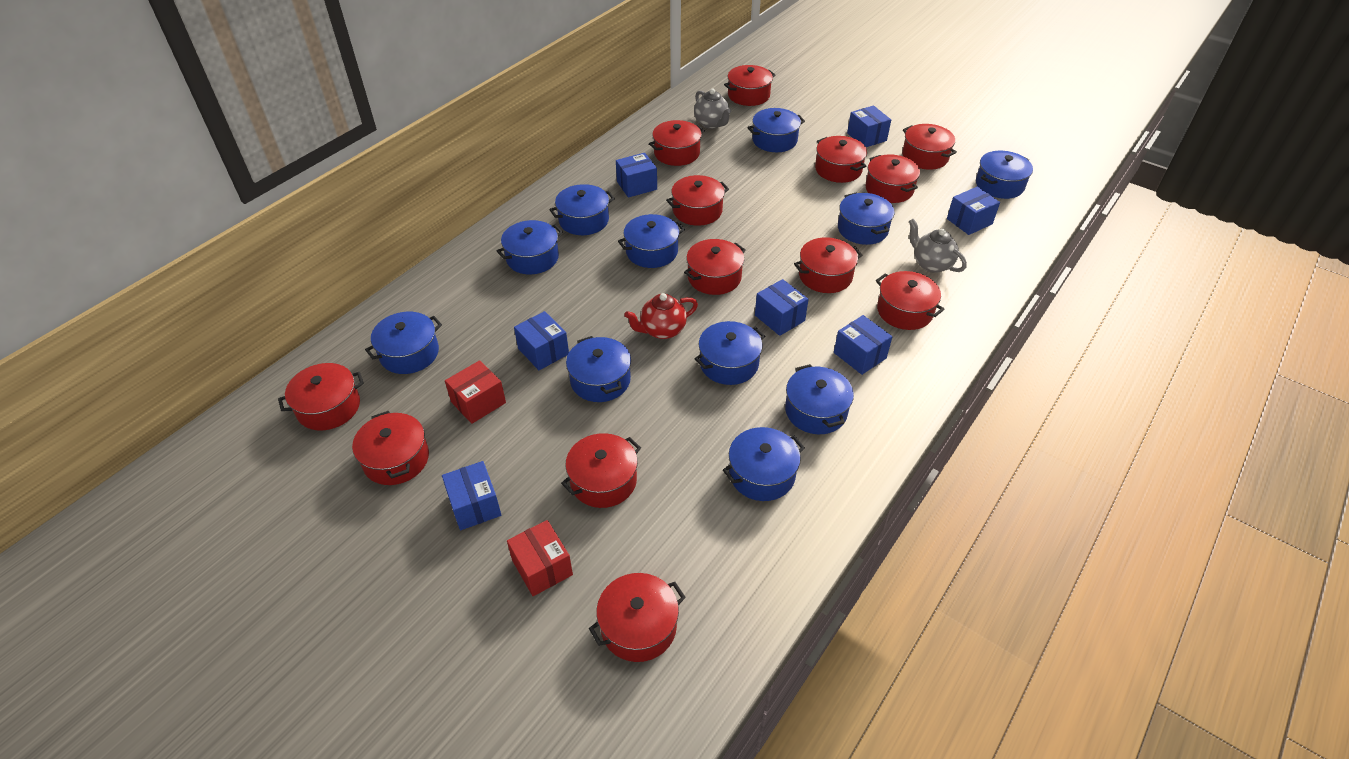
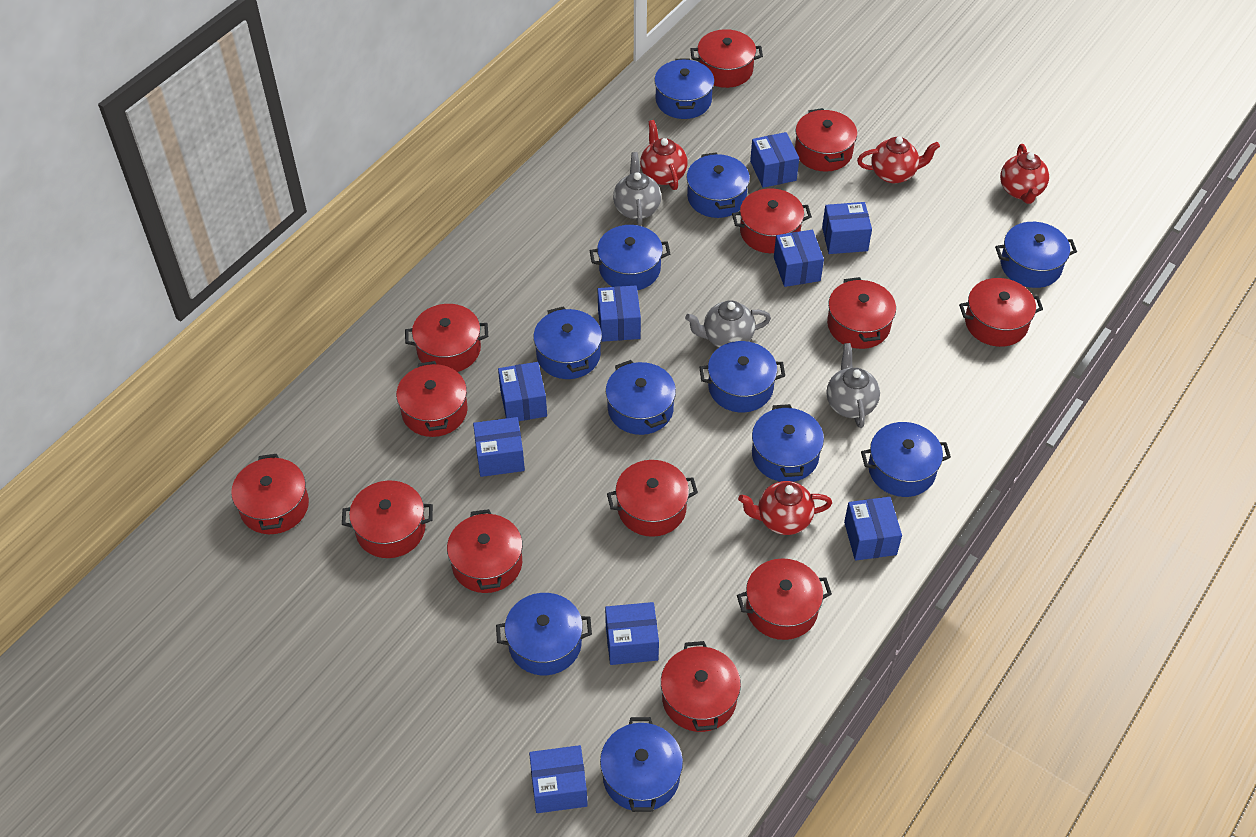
blue box: 7 -> 9
grey teapot: 2 -> 3
red box: 2 -> 0
red teapot: 1 -> 4

